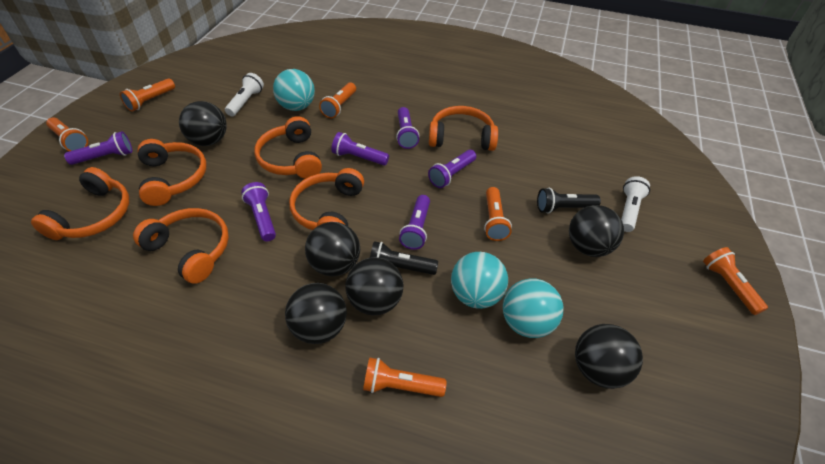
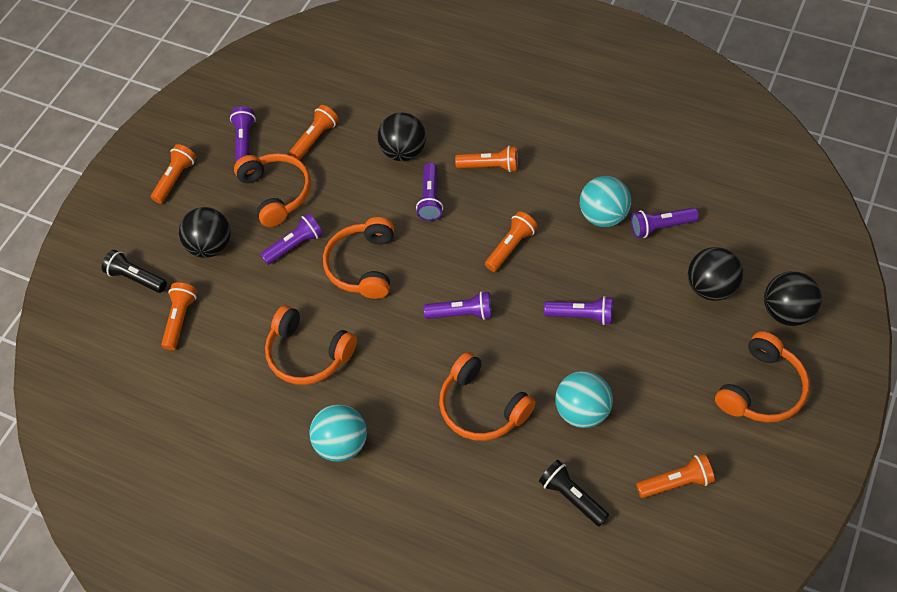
black ball: 6 -> 4
orange headphones: 6 -> 5
white flashlight: 2 -> 0

